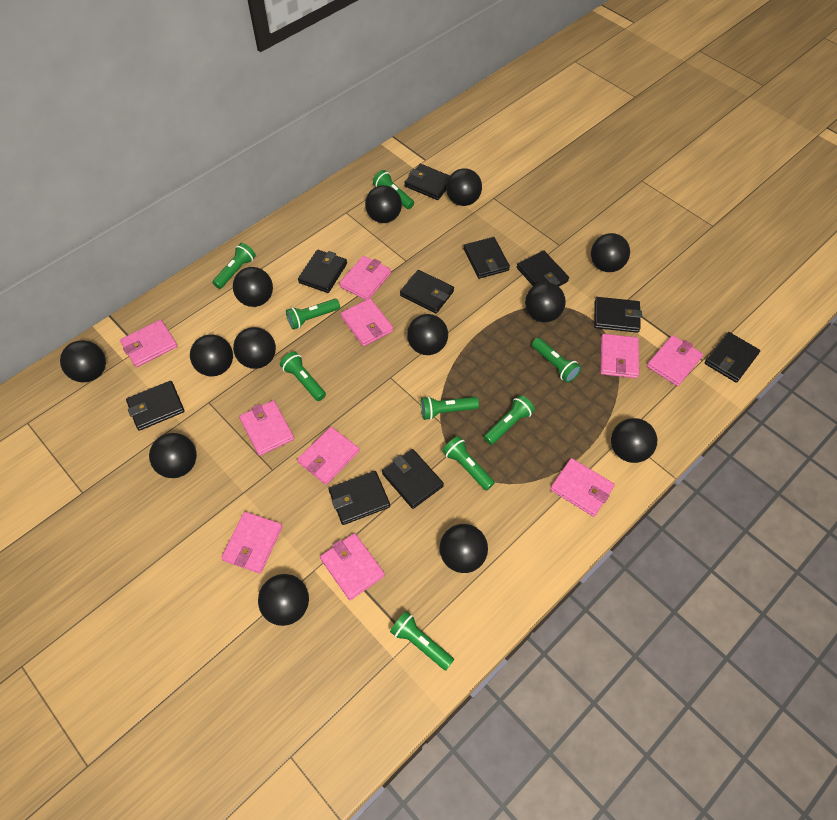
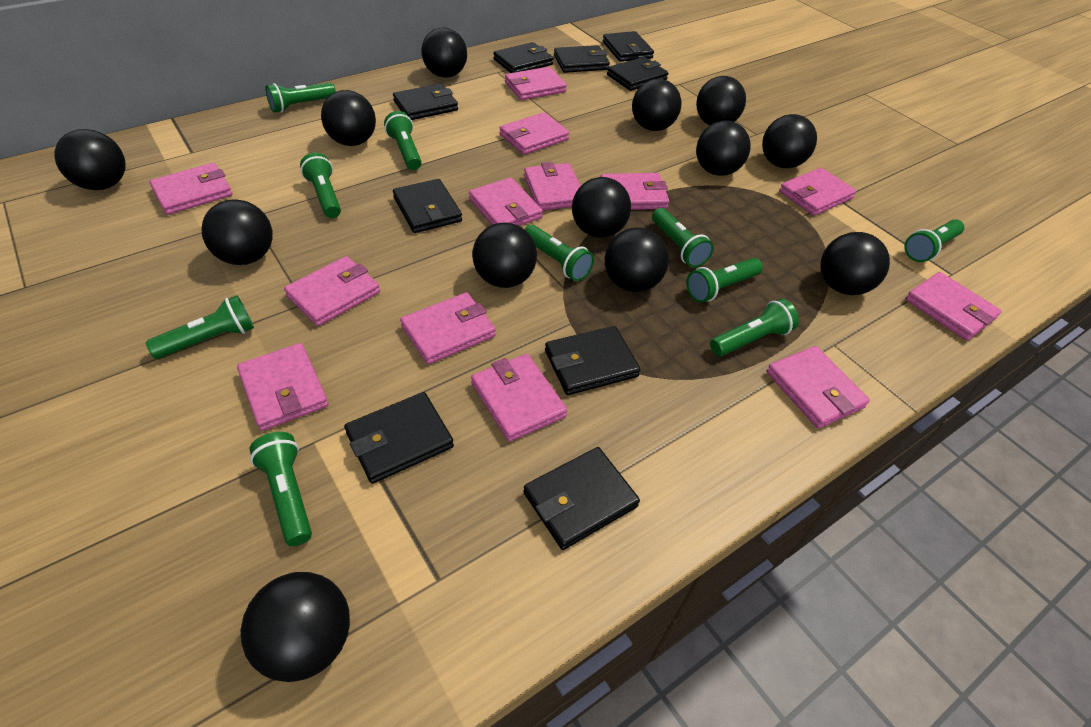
black wallet: 10 -> 9
green flashlight: 9 -> 10
pink wallet: 10 -> 13

